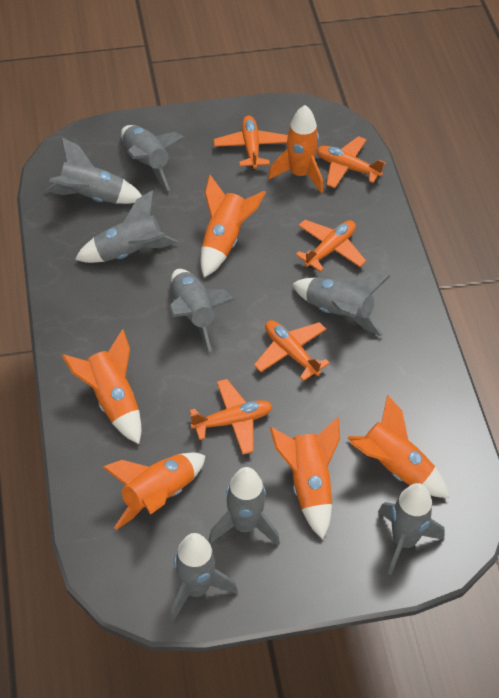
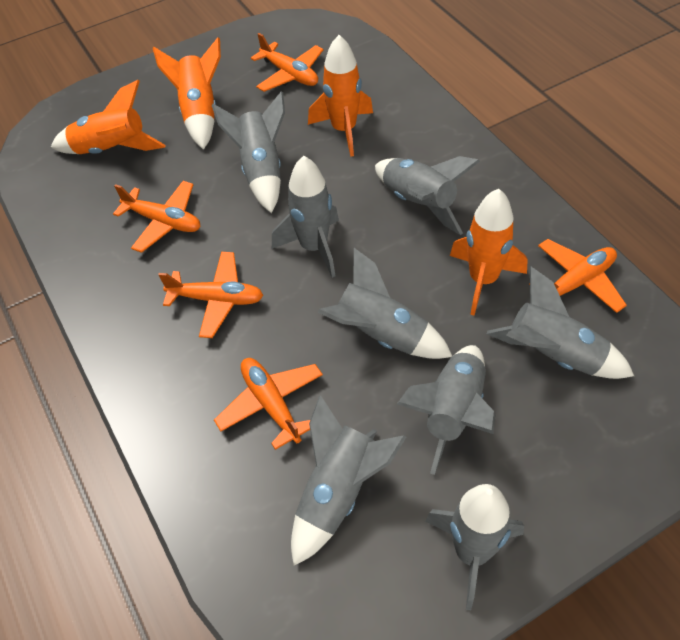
orange rocket: 6 -> 4

